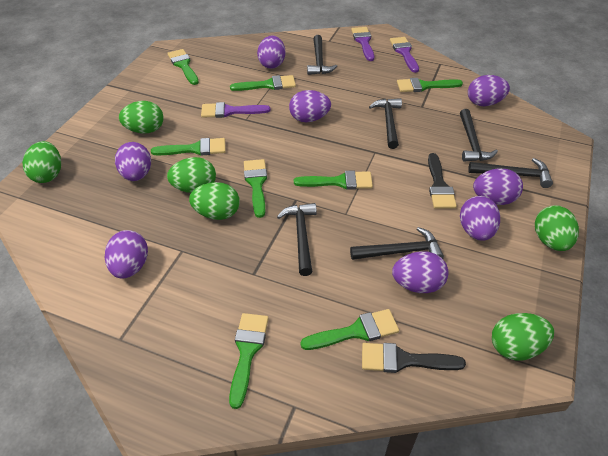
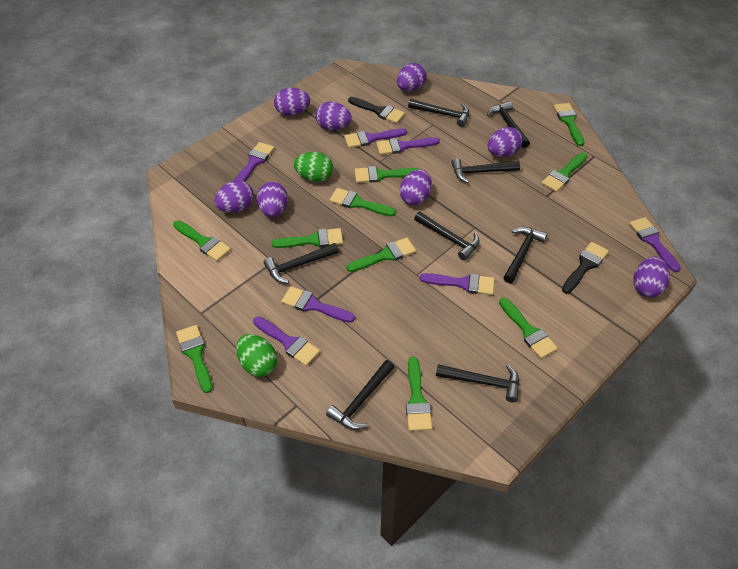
black hammer: 6 -> 8
green brush: 8 -> 10
green egg: 6 -> 2
purple brush: 3 -> 7

